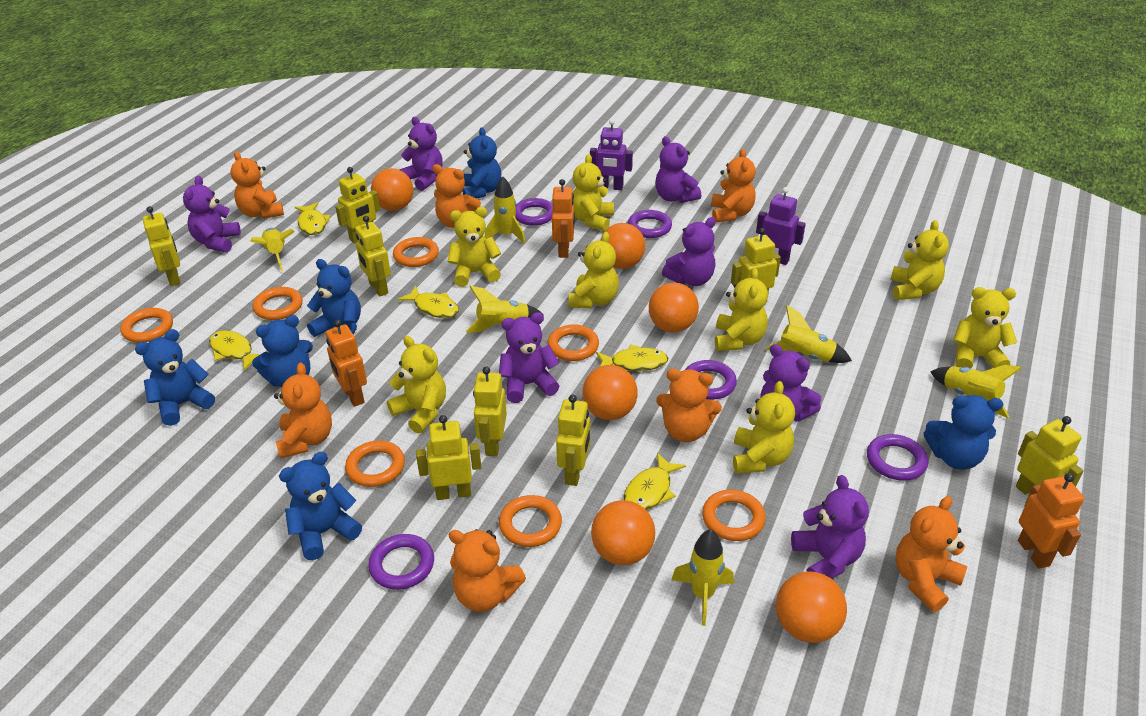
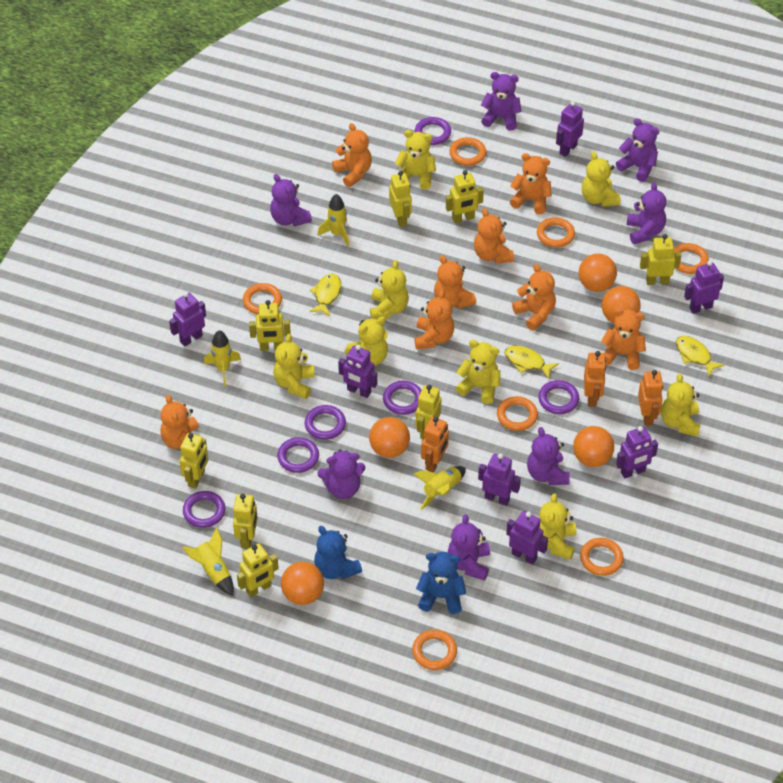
blue teddy bear: 6 -> 2
orange ball: 6 -> 5
orange teddy bear: 7 -> 8
purple ring: 5 -> 6
purple robot: 2 -> 7
yellow fish: 5 -> 3
yellow rocket: 6 -> 4

